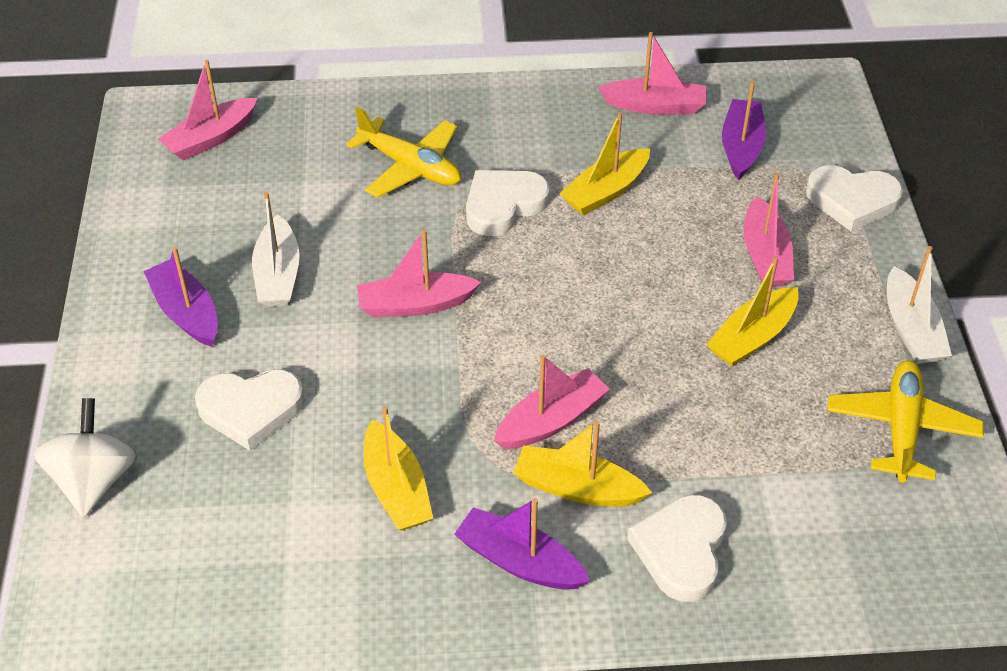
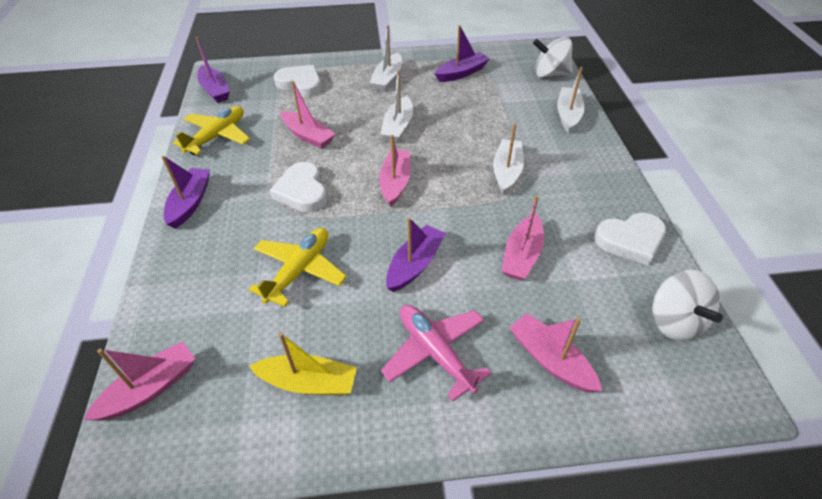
pink plane: 0 -> 1
purple boat: 3 -> 4
white boat: 2 -> 4
white heart: 4 -> 3
white spinning top: 1 -> 2
yellow boat: 4 -> 1

